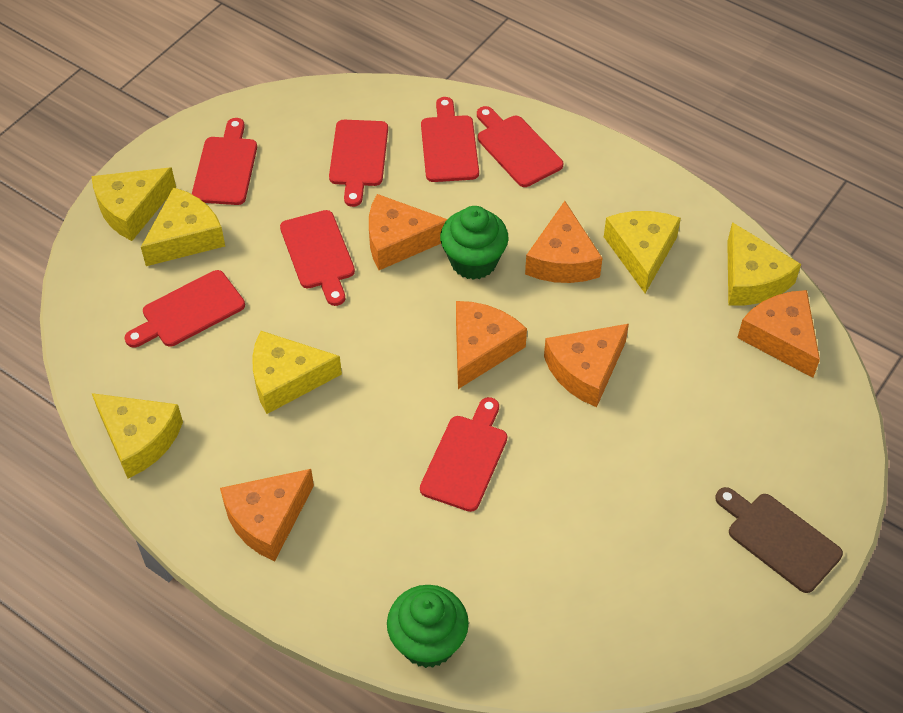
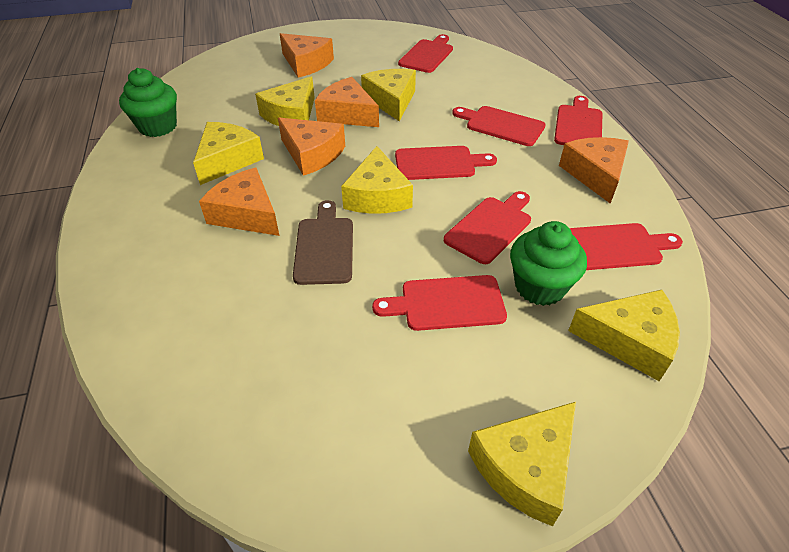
orange cheese: 6 -> 5

